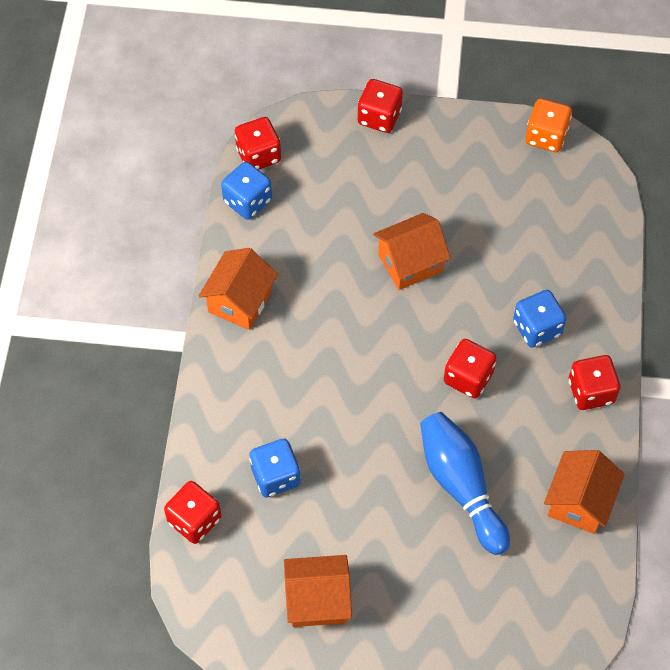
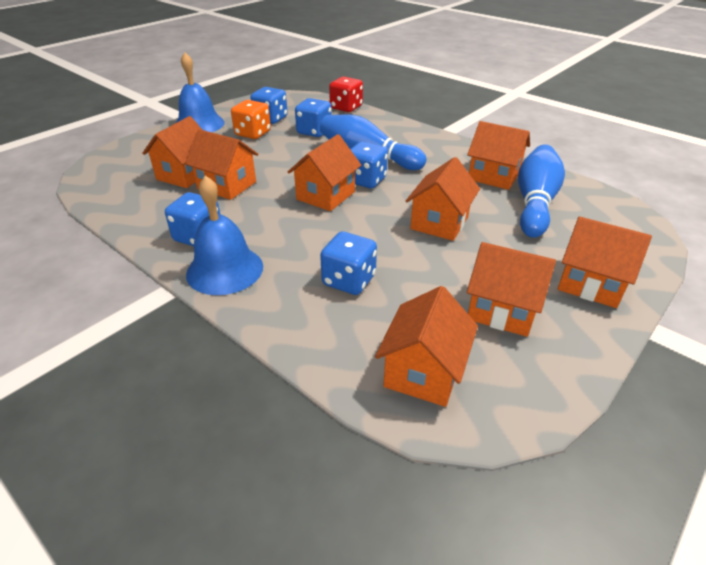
blue bell: 0 -> 2
blue bowling pin: 1 -> 2
blue dice: 3 -> 5
orange house: 4 -> 8
red dice: 5 -> 1

